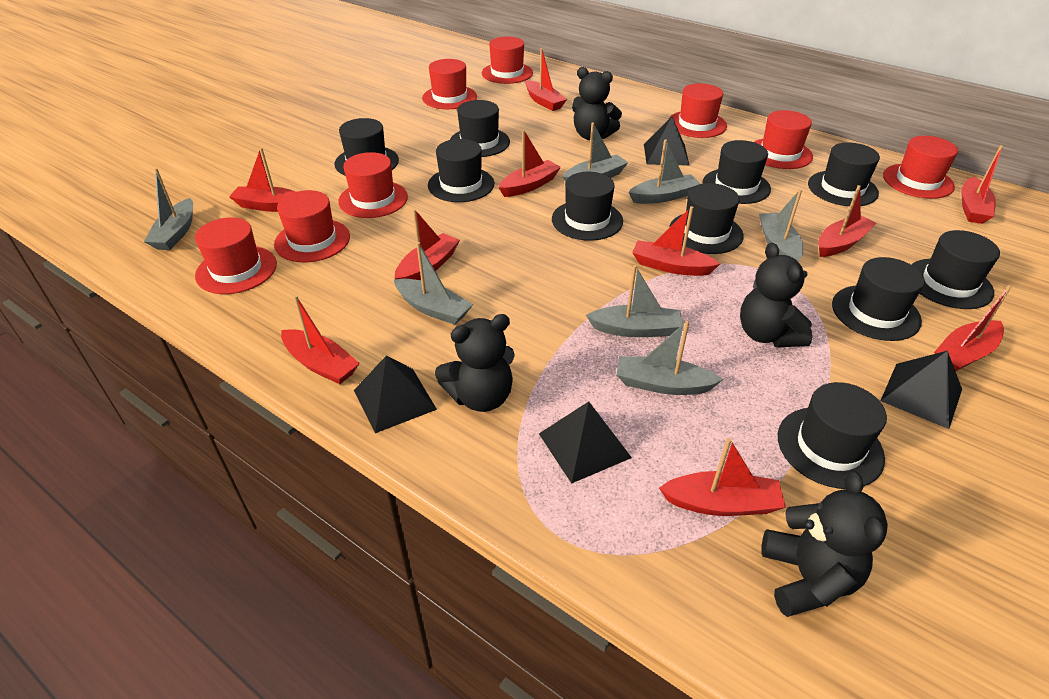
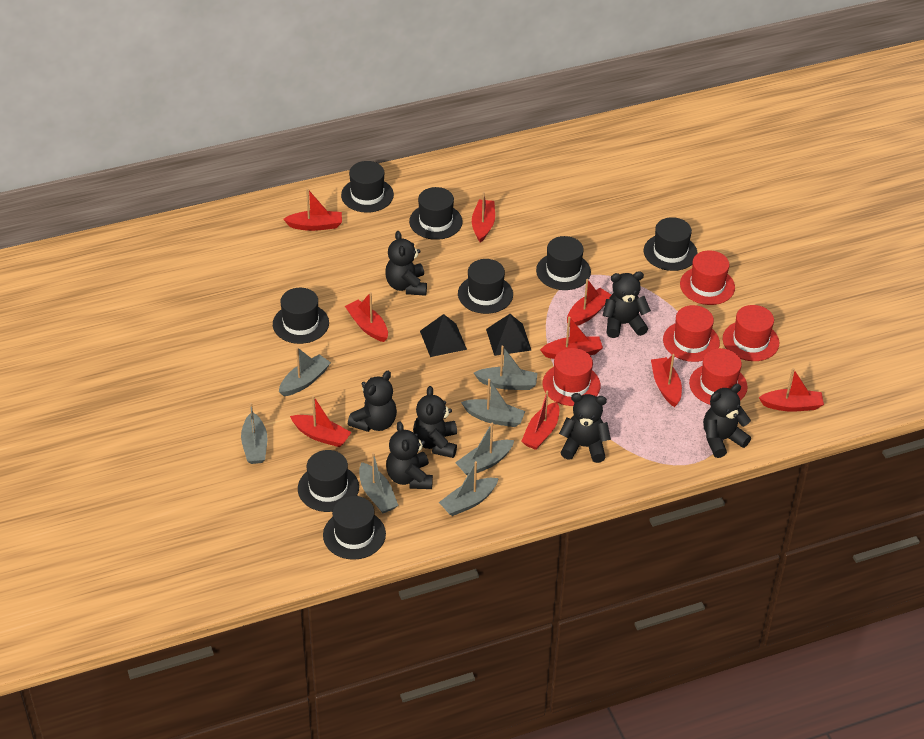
black hat: 10 -> 8
black pyramid: 4 -> 2
black teddy bear: 4 -> 7
red boat: 10 -> 9
red hat: 8 -> 5

